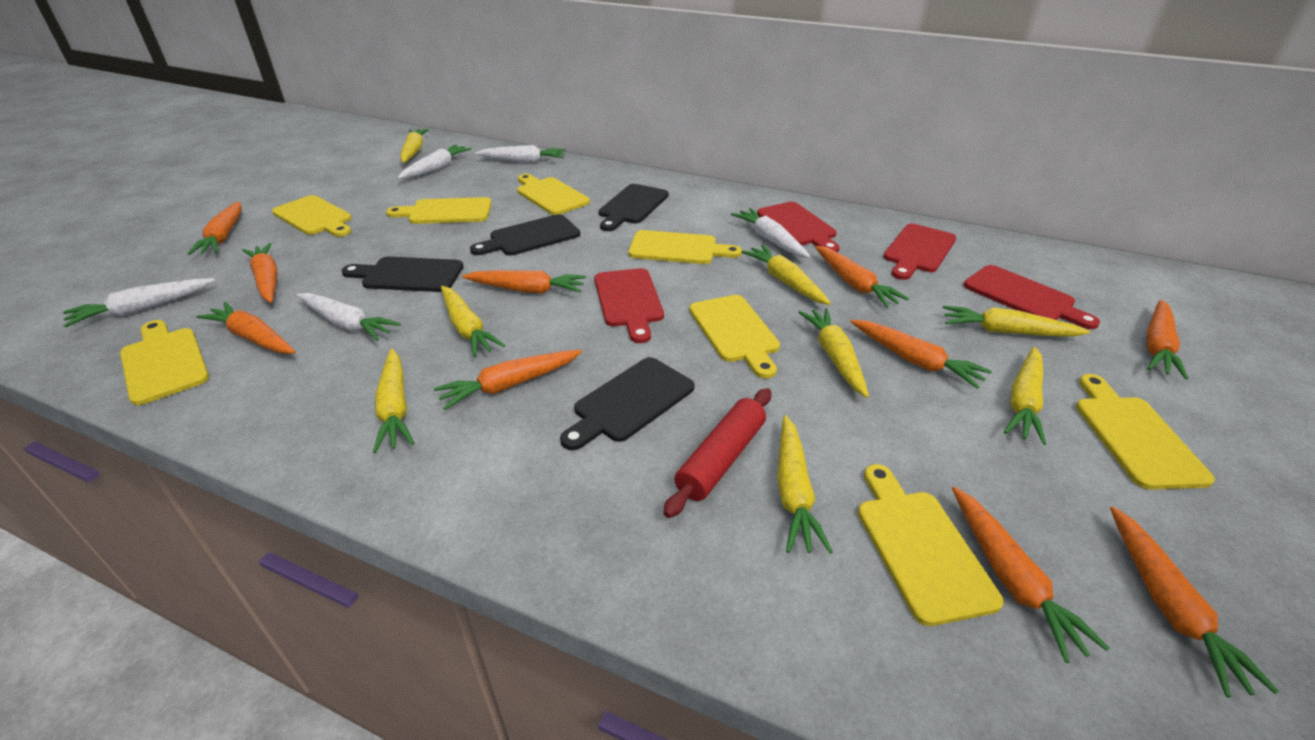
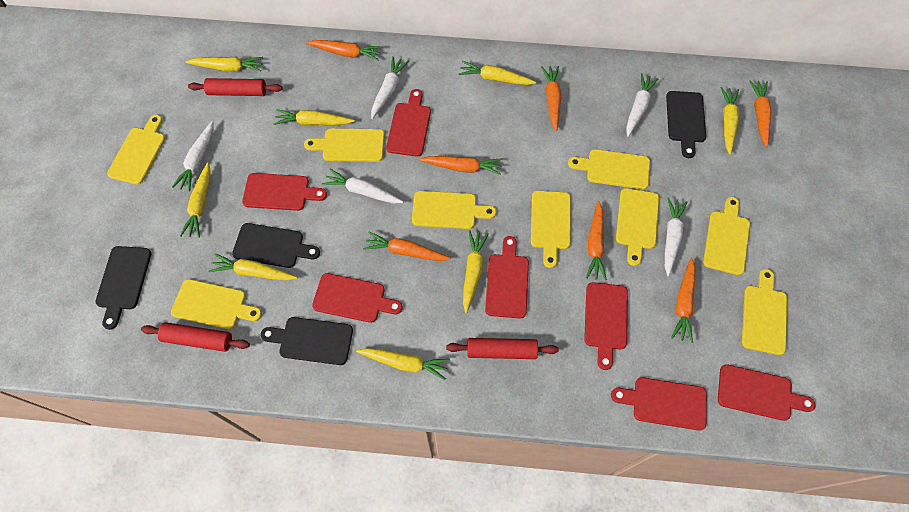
orange carrot: 10 -> 7
red cutting board: 4 -> 7
red rolling pin: 1 -> 3
yellow cutting board: 8 -> 9

